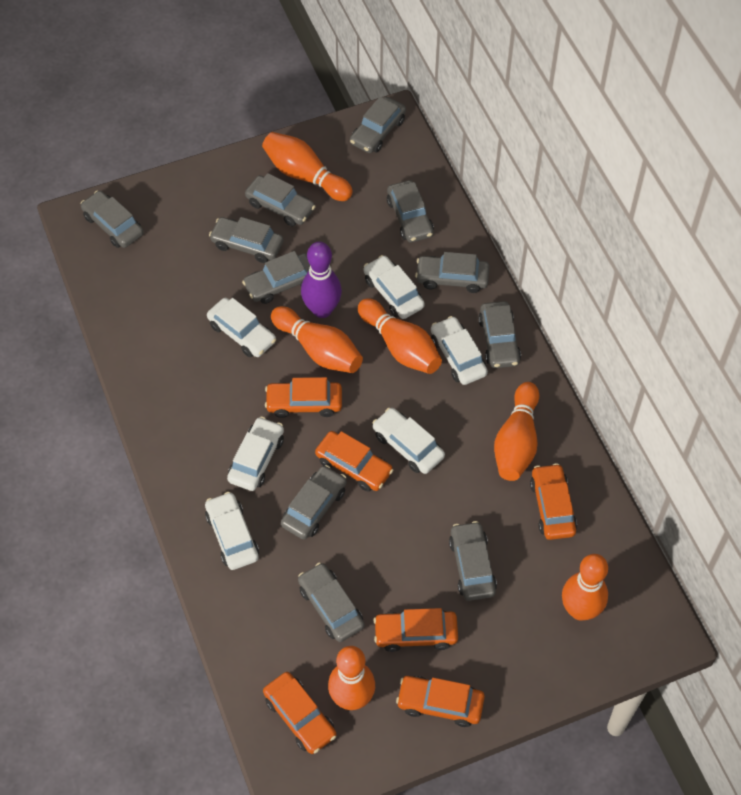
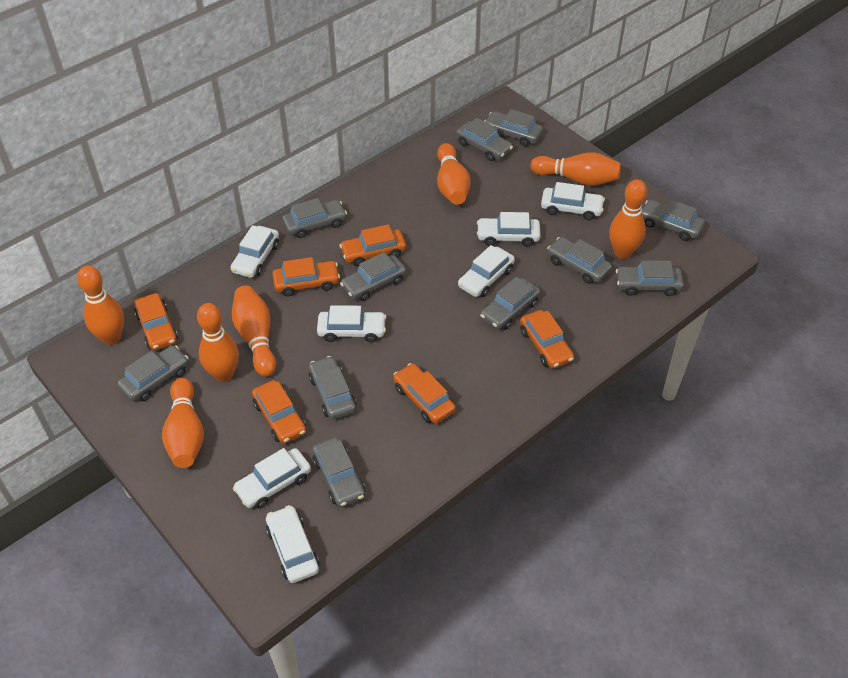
orange bowling pin: 6 -> 7
purple bowling pin: 1 -> 0
white car: 6 -> 7

